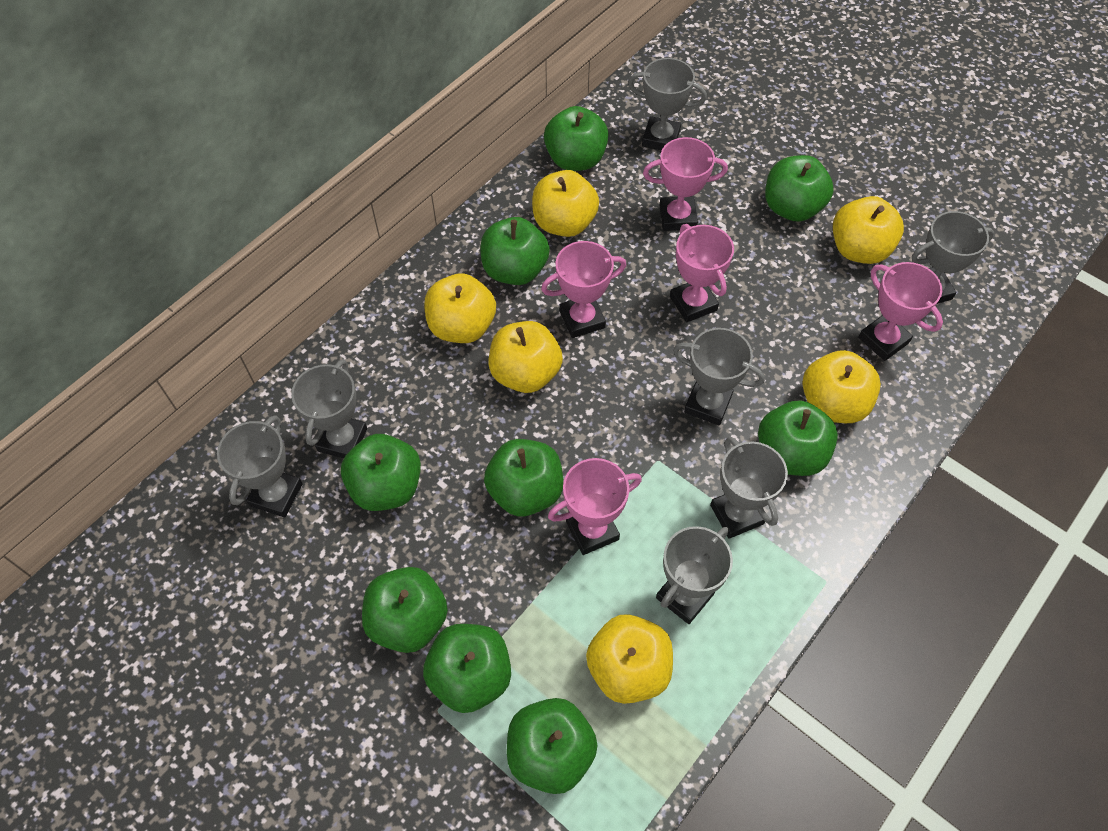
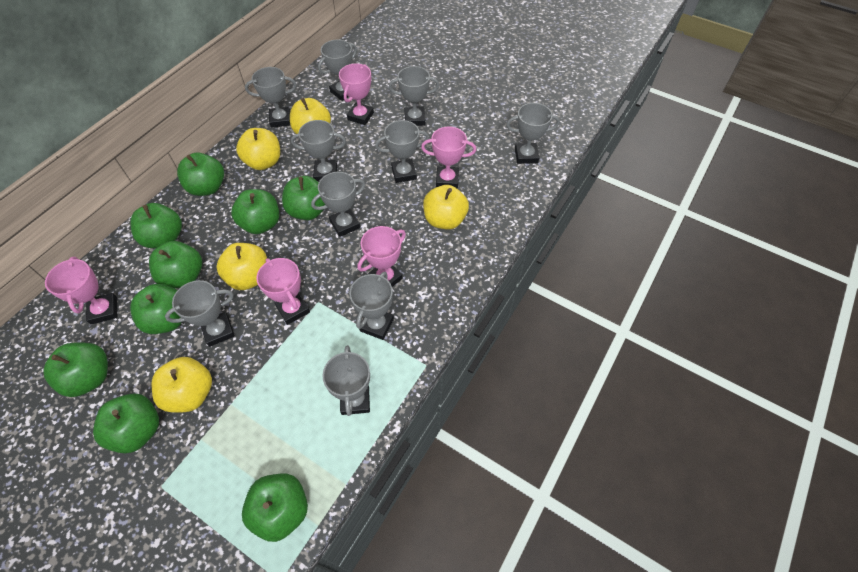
grey trophy: 7 -> 10
yellow apple: 6 -> 5

